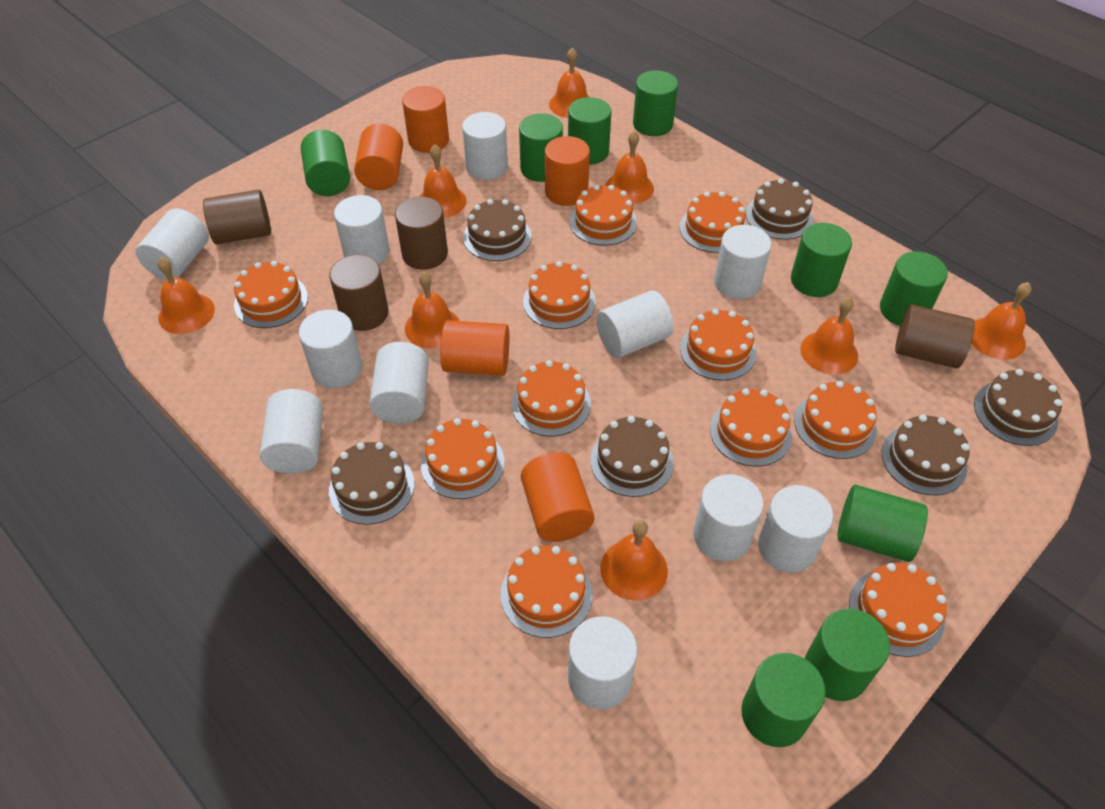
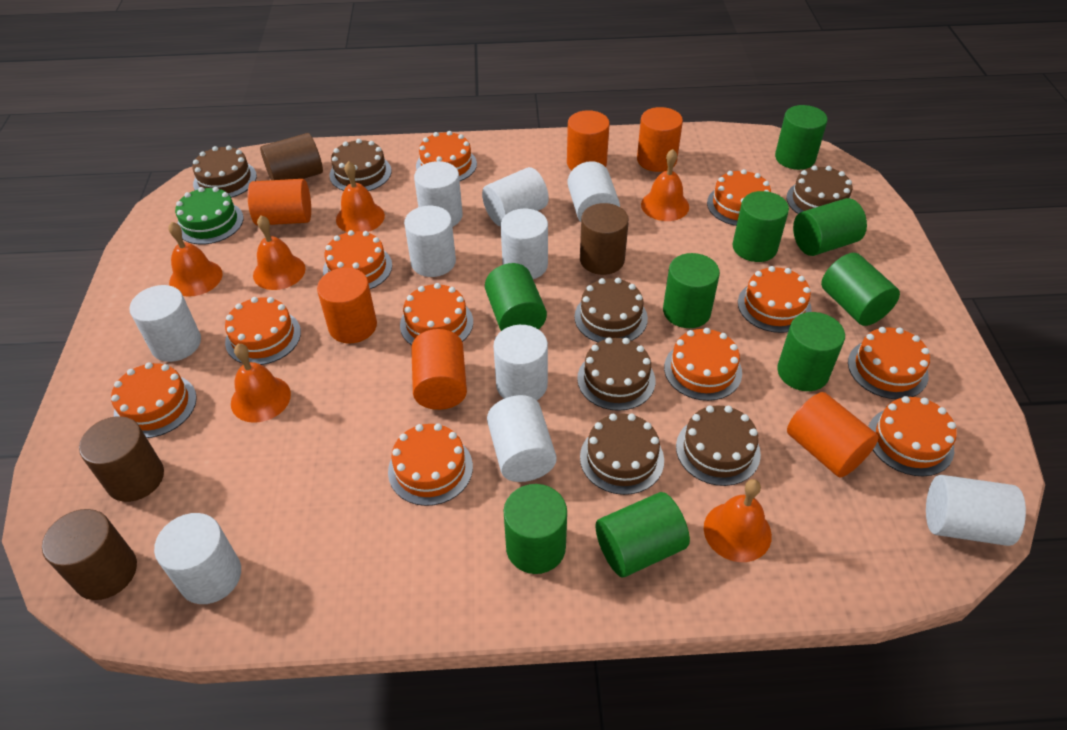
brown cake: 6 -> 7
green cake: 0 -> 1
orange bell: 8 -> 6
orange cylinder: 5 -> 6
white cylinder: 11 -> 10

